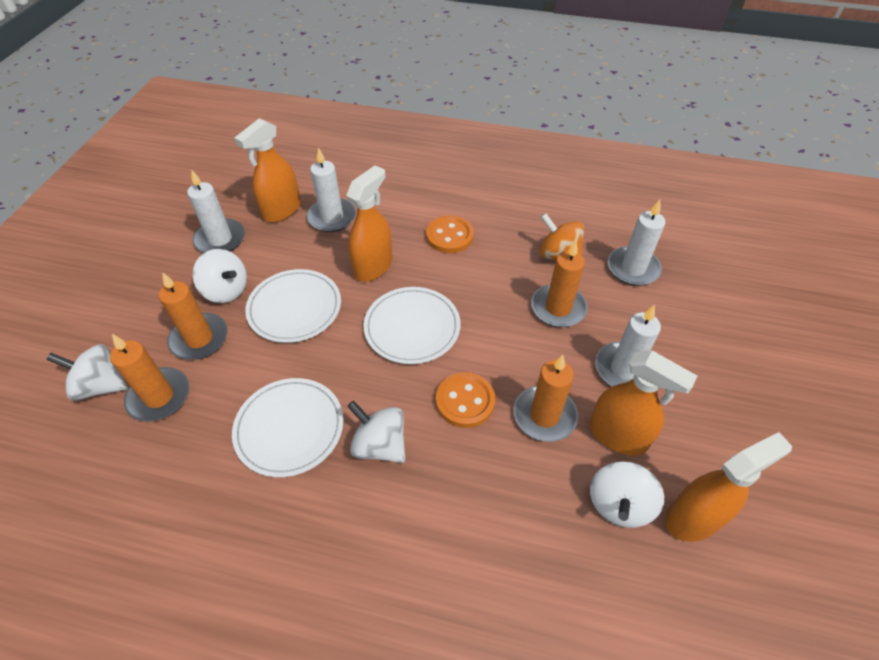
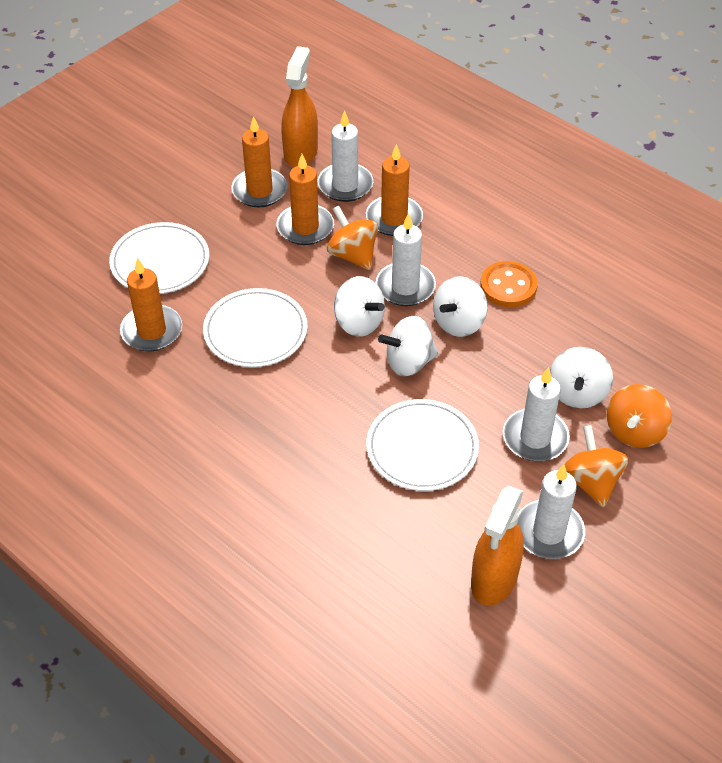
orange button: 2 -> 1
orange spinning top: 1 -> 3
orange spray bottle: 4 -> 2

